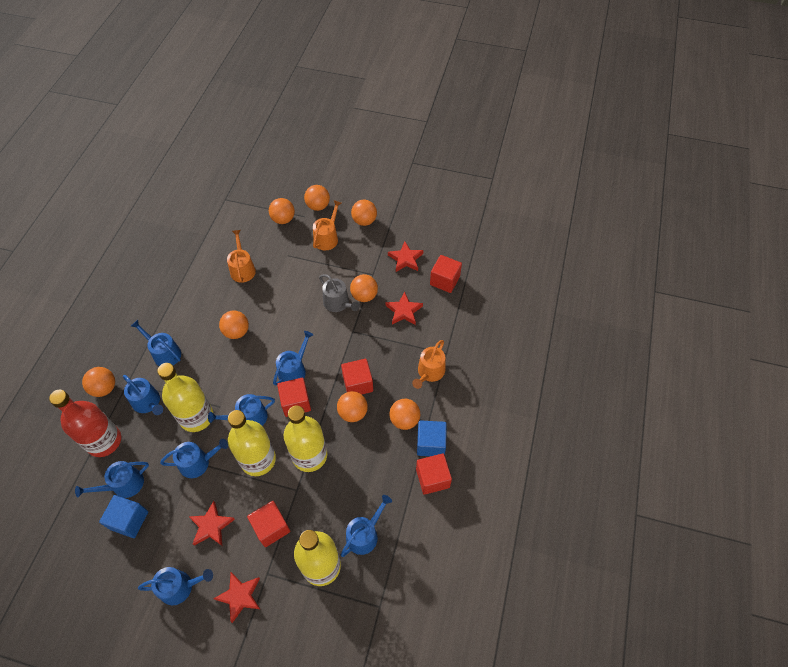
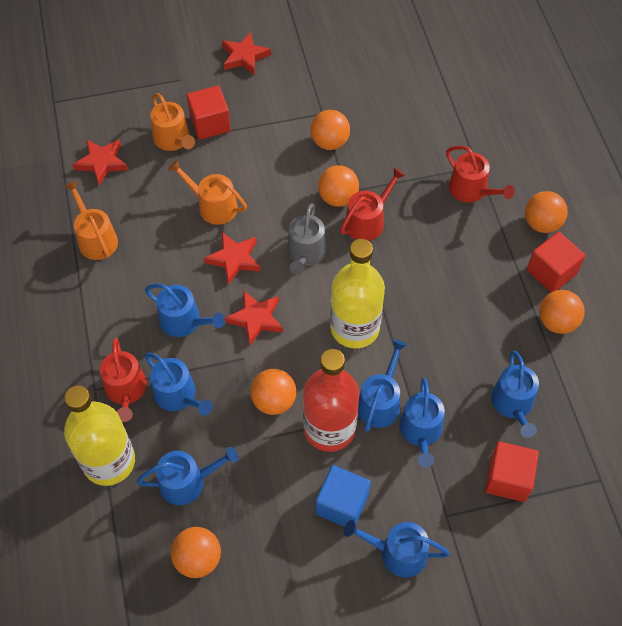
blue cube: 2 -> 1
blue watering can: 8 -> 7
orange ball: 8 -> 6
red cube: 5 -> 3
red watering can: 0 -> 3
yellow bottle: 4 -> 2

